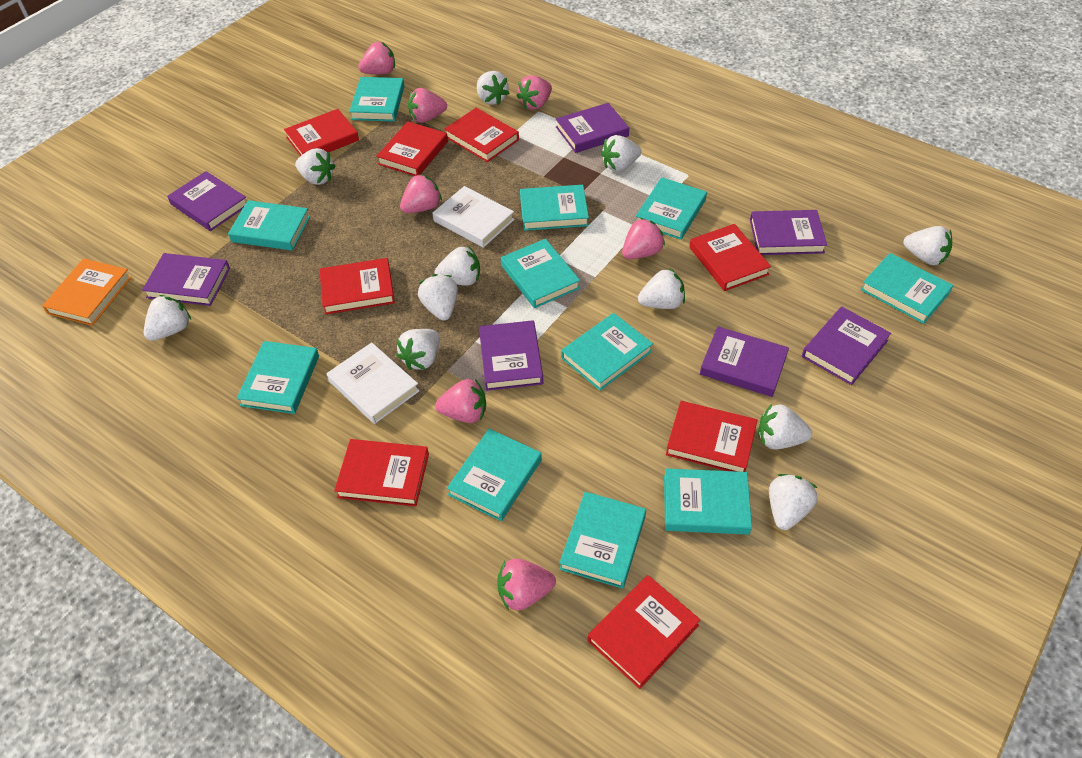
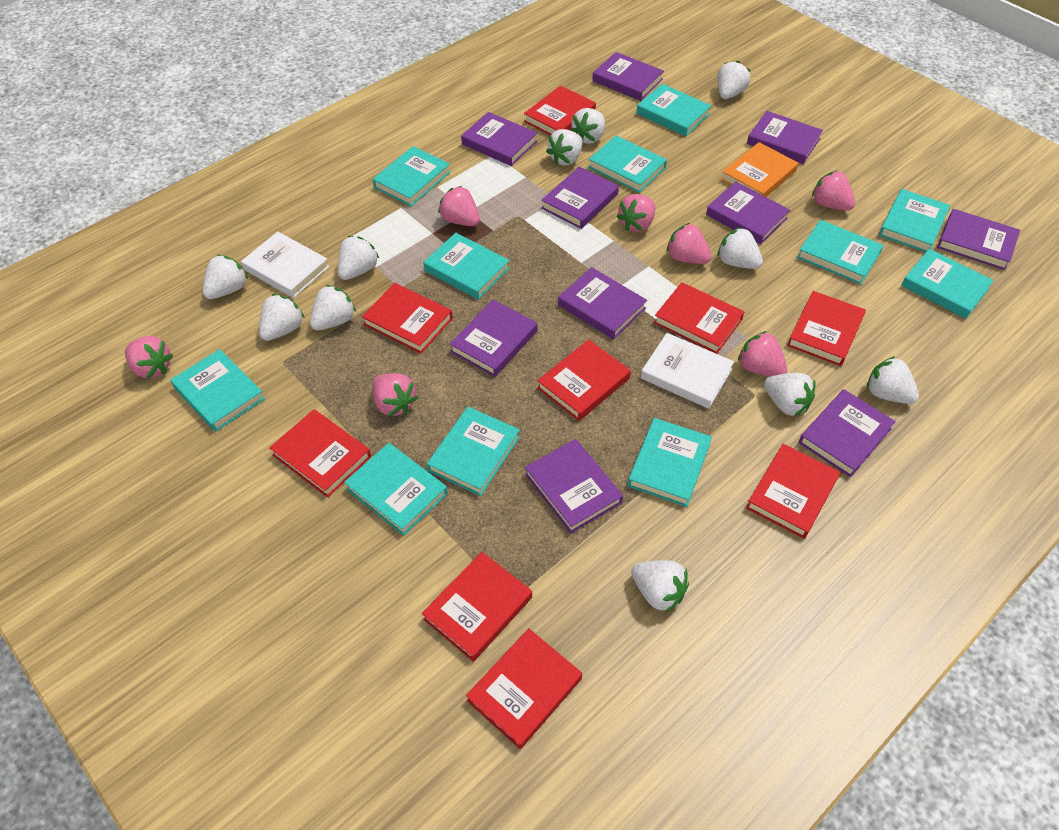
purple book: 7 -> 10
red book: 8 -> 9

